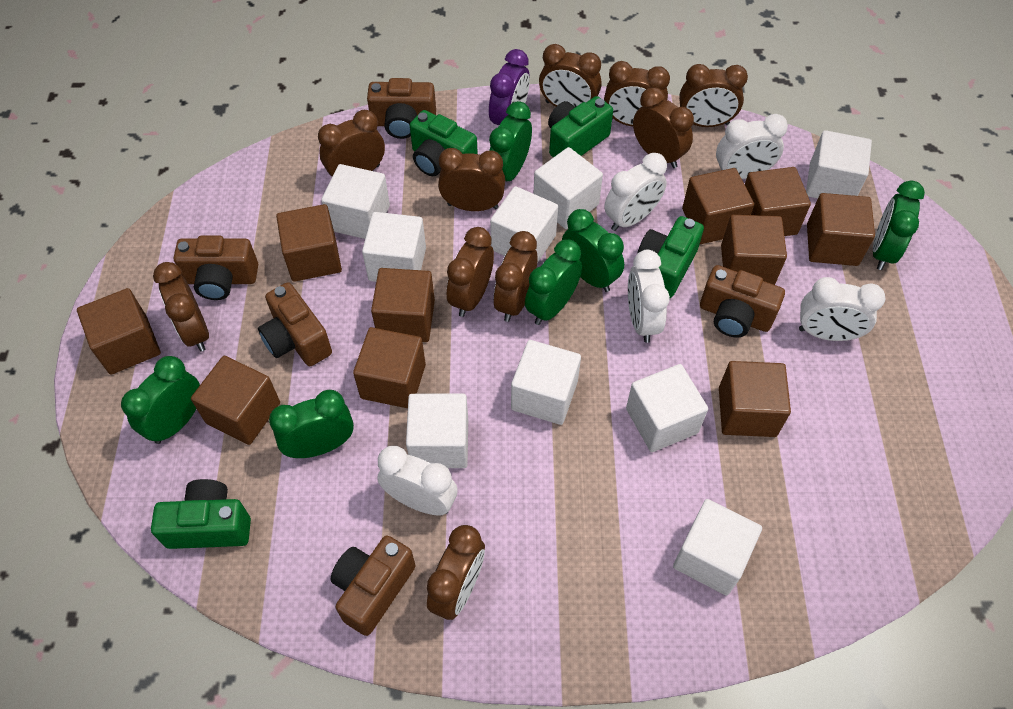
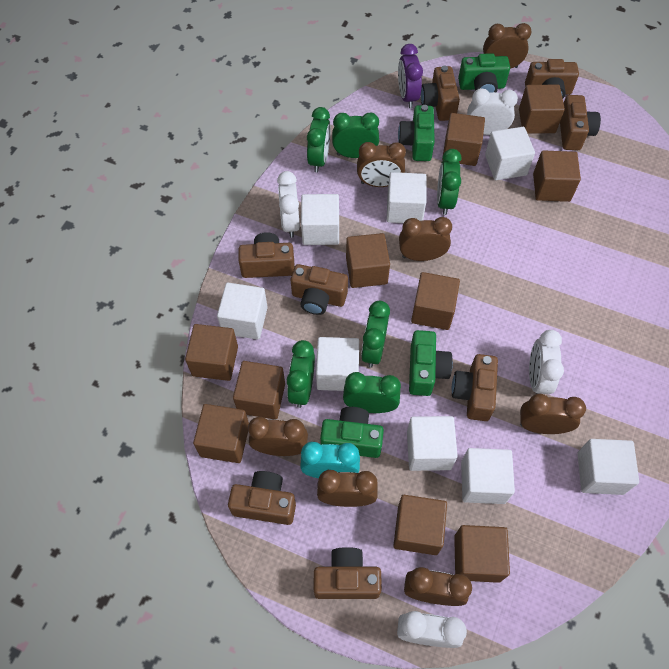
brown camera: 5 -> 8
brown clock: 10 -> 7
turquoise clock: 0 -> 1
white clock: 5 -> 4
white cube: 9 -> 8

